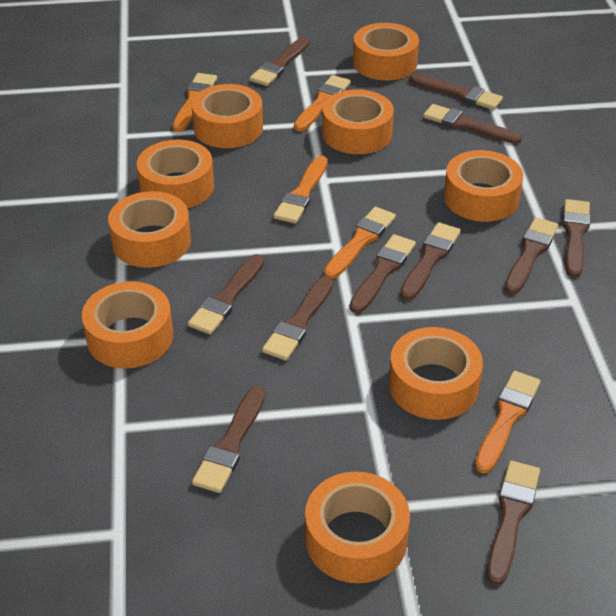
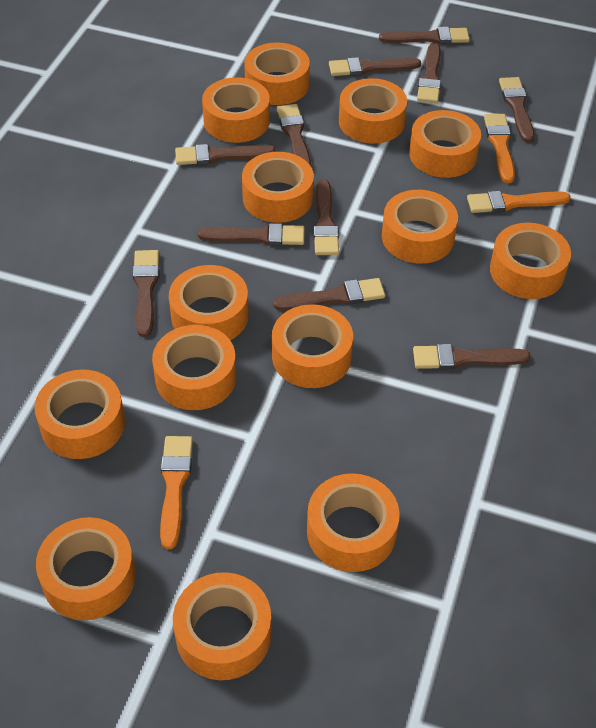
orange brush: 5 -> 3
orange tape: 9 -> 14

